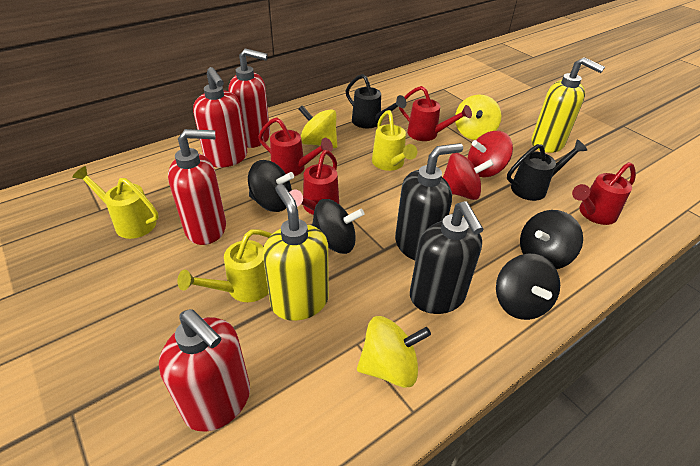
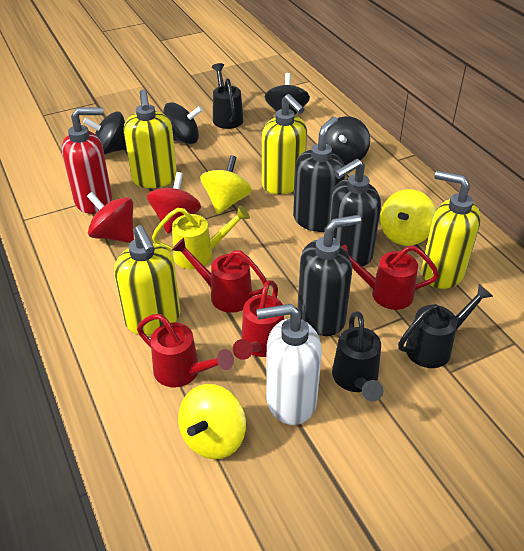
black soap dispenser: 2 -> 3
black watering can: 2 -> 3
red soap dispenser: 4 -> 1
white soap dispenser: 0 -> 1
yellow soap dispenser: 2 -> 4
yellow watering can: 3 -> 1

